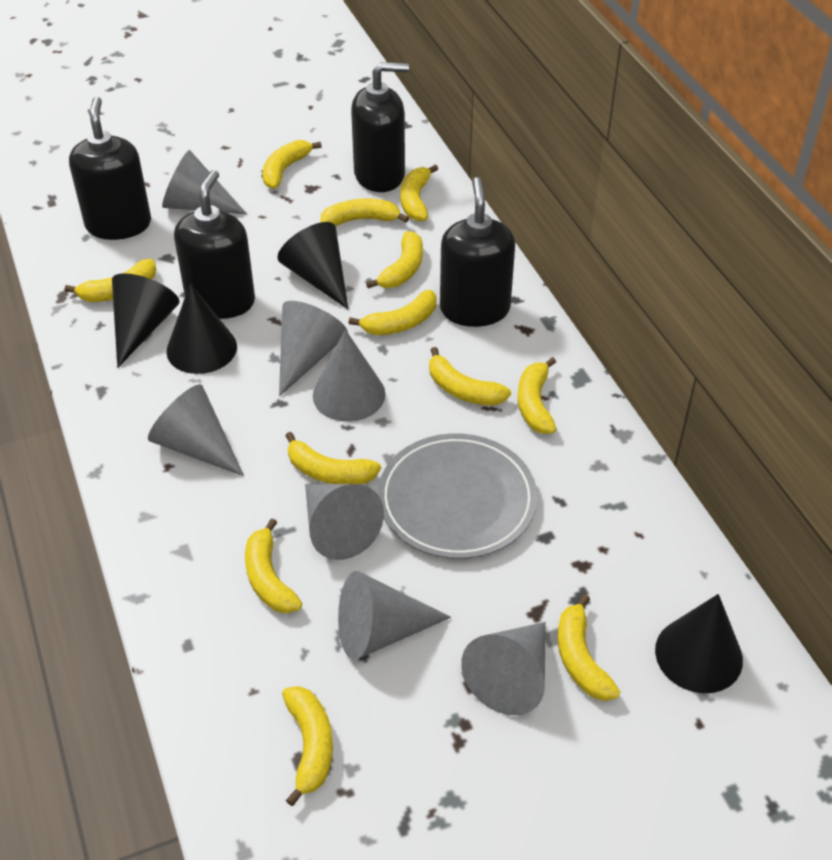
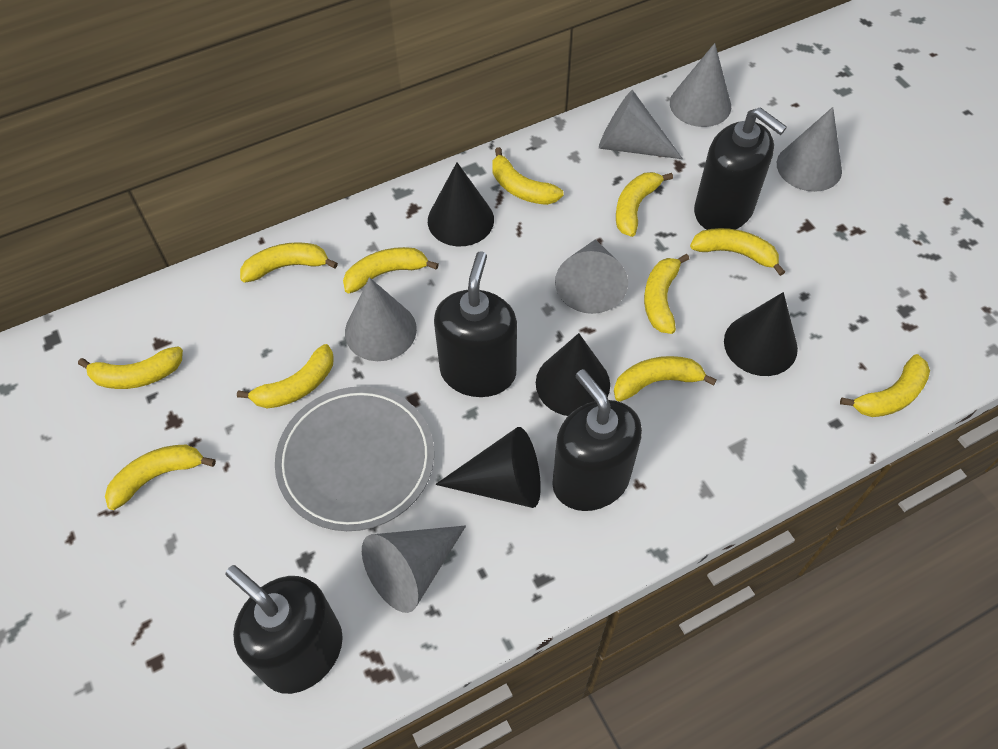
grey cone: 7 -> 6
yellow banana: 12 -> 11

